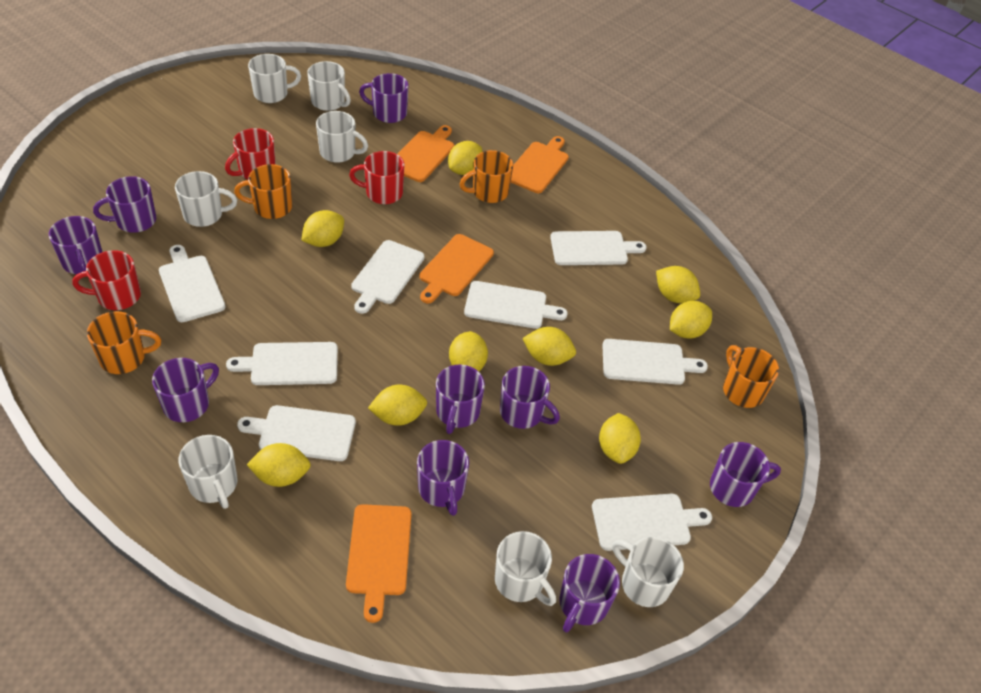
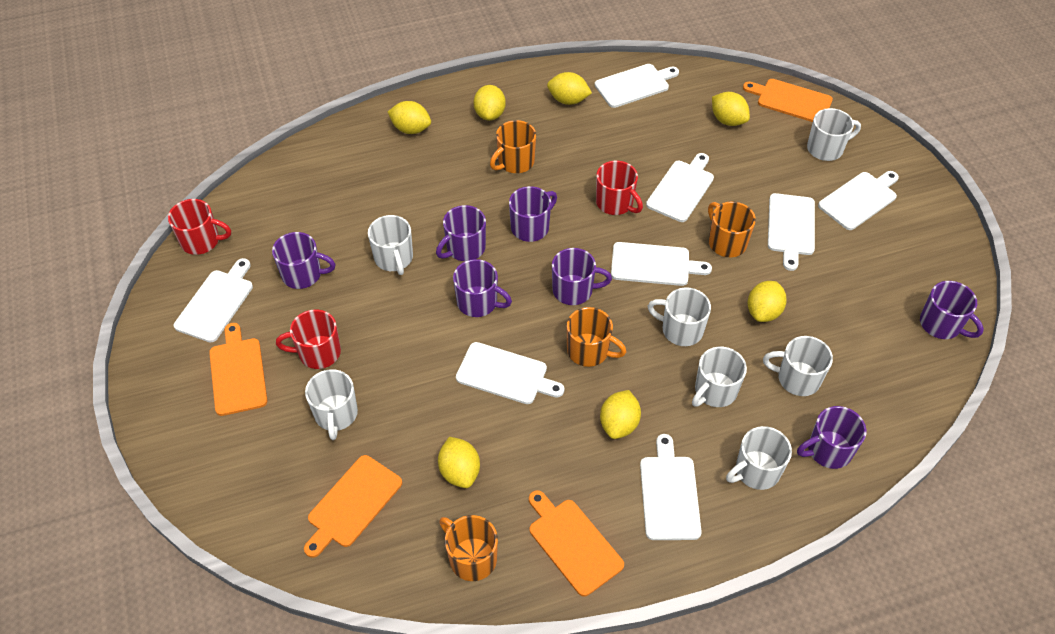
purple mug: 9 -> 7
yellow lemon: 9 -> 7

